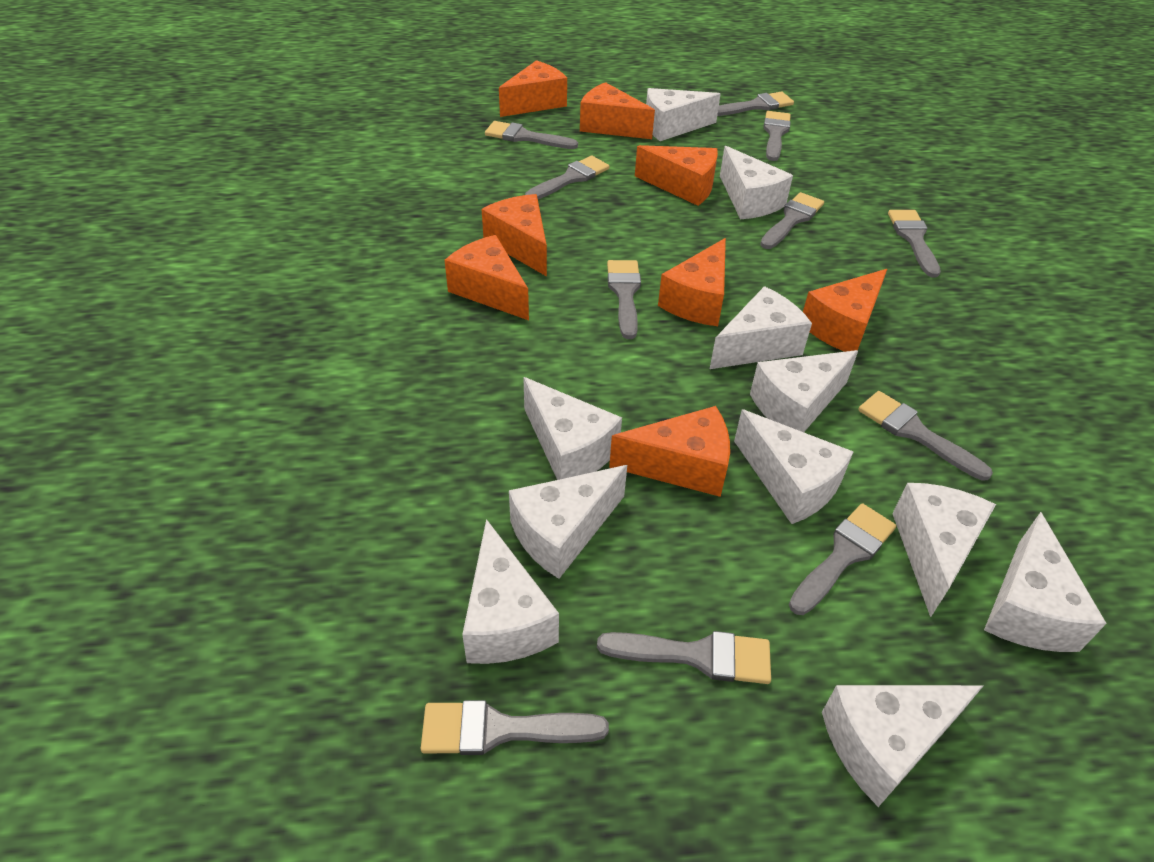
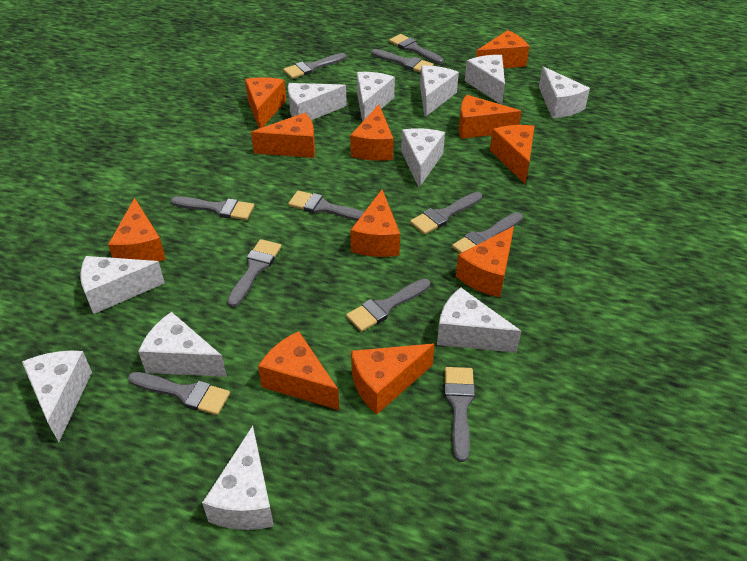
orange cheese: 8 -> 11

